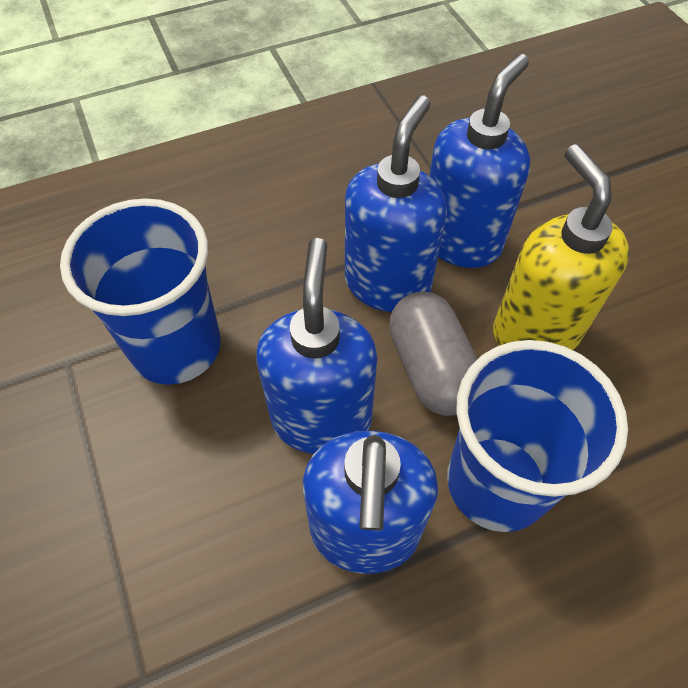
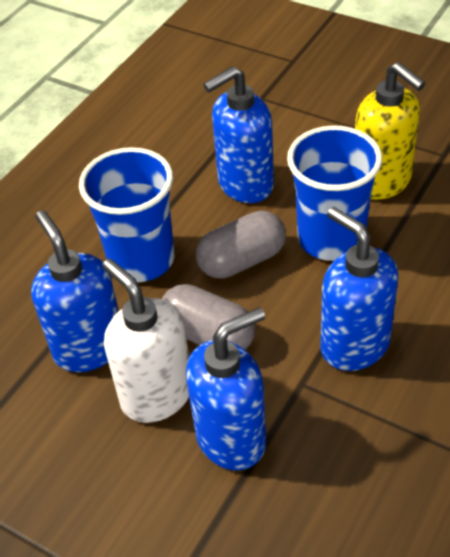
grey capsule: 1 -> 2
white soap dispenser: 0 -> 1

